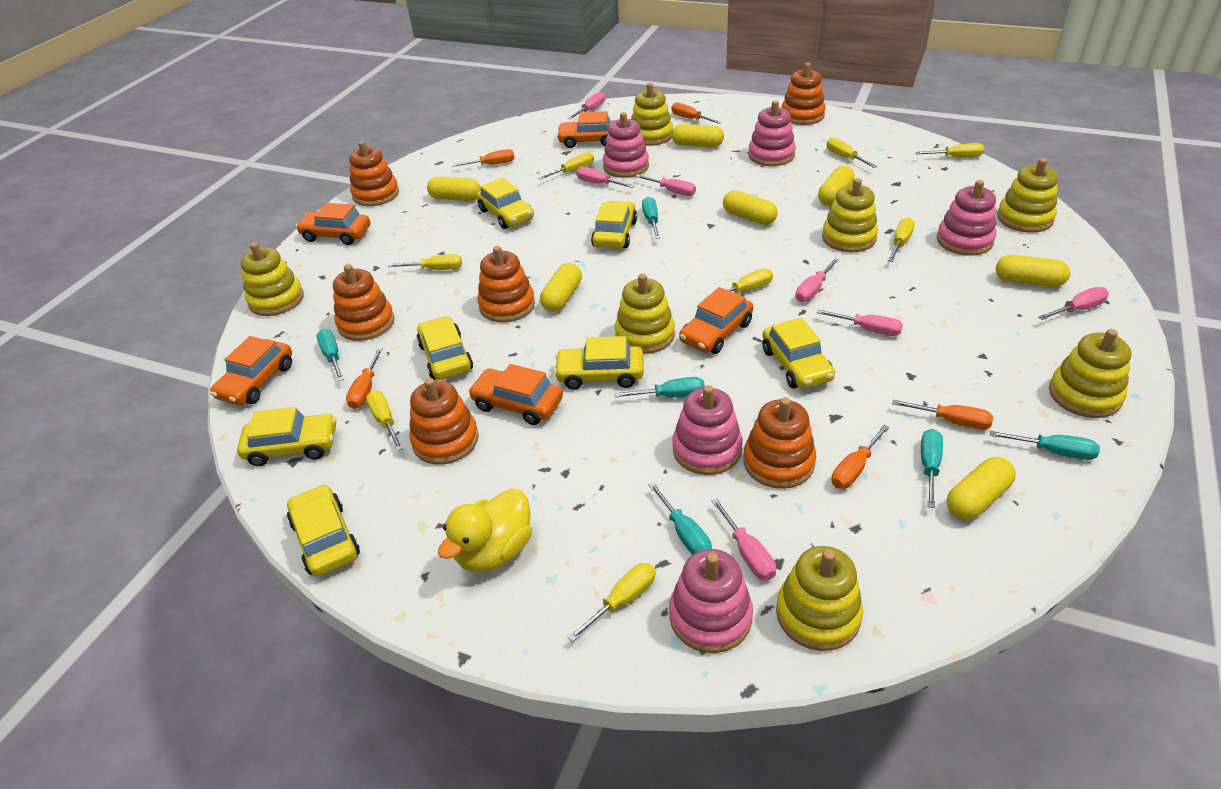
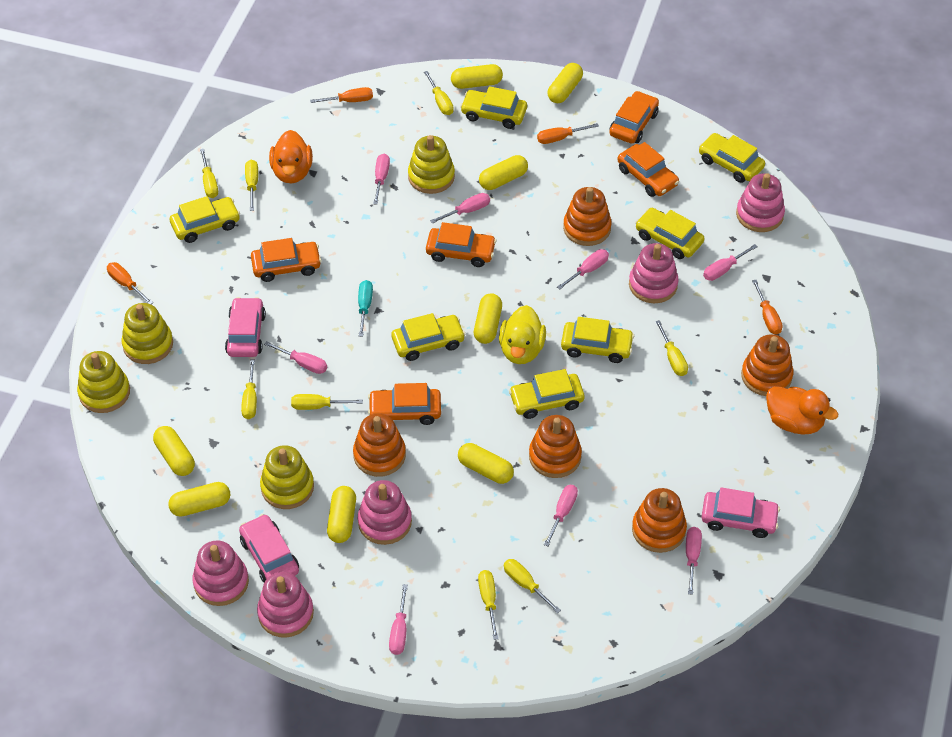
orange duck: 0 -> 2
orange screwdriver: 5 -> 4
orange stacking toy: 6 -> 5
pink car: 0 -> 3
pink screwdriver: 7 -> 8
turquoise screwdriver: 6 -> 1
yellow capsule: 7 -> 8
yellow stacking toy: 7 -> 4

